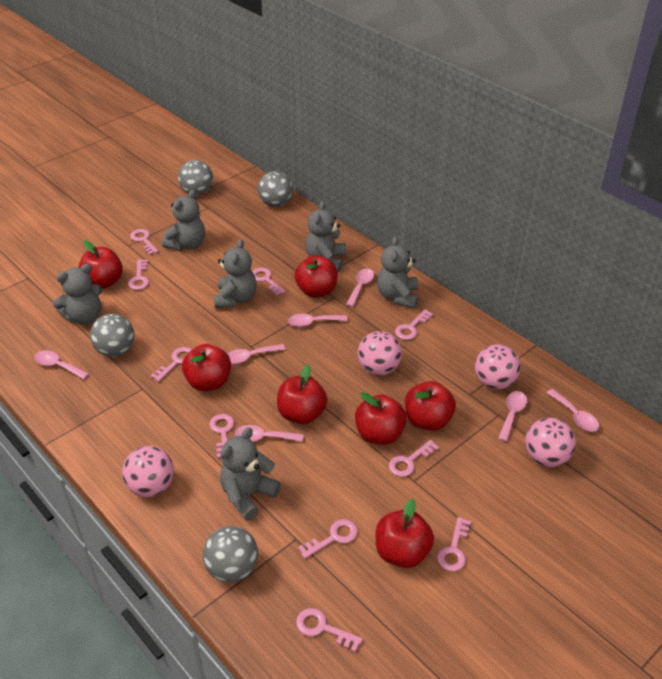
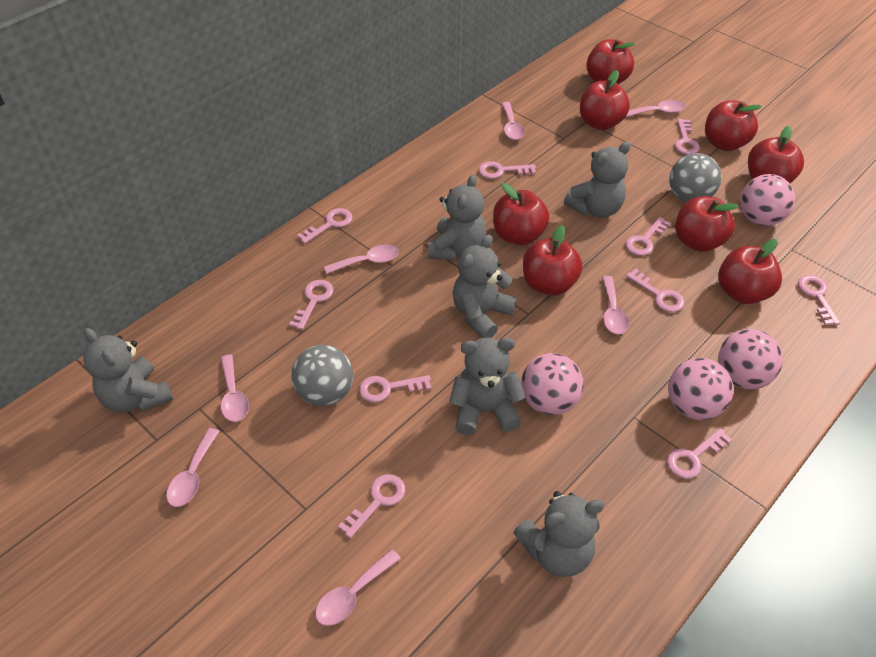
grey ball: 4 -> 2
red apple: 7 -> 8

